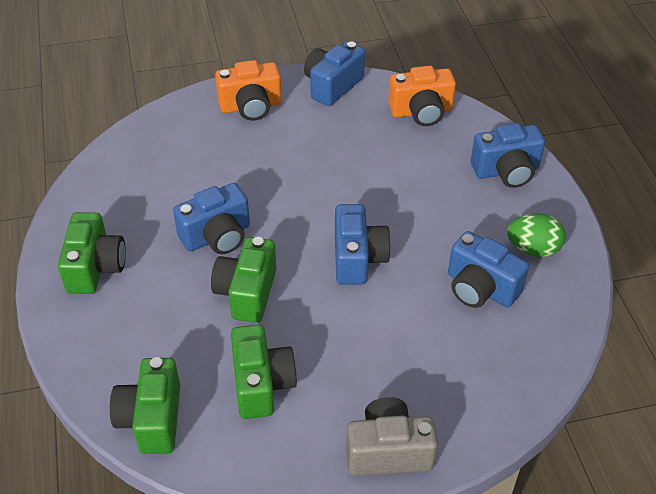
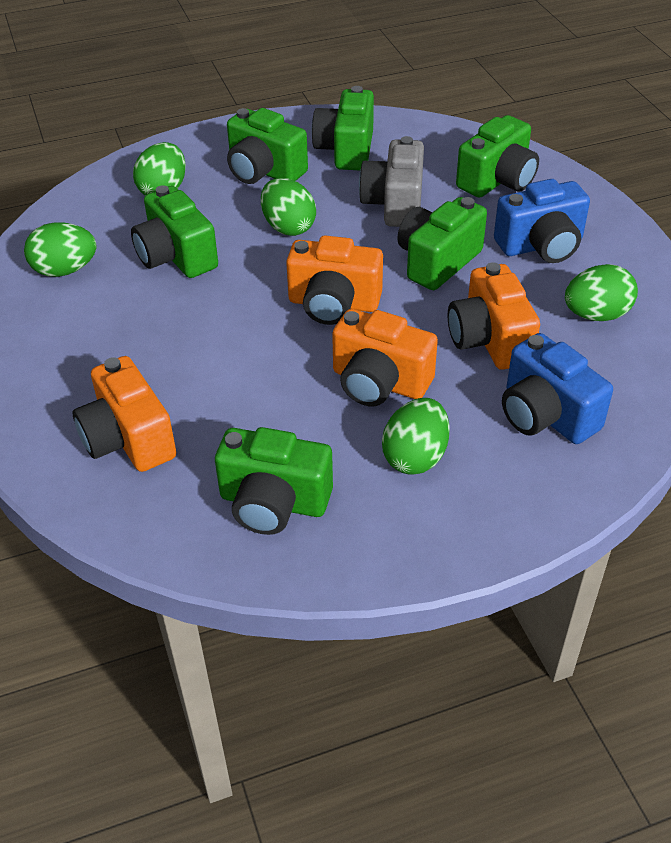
blue camera: 5 -> 2
green camera: 4 -> 6
green egg: 1 -> 5
orange camera: 2 -> 4

